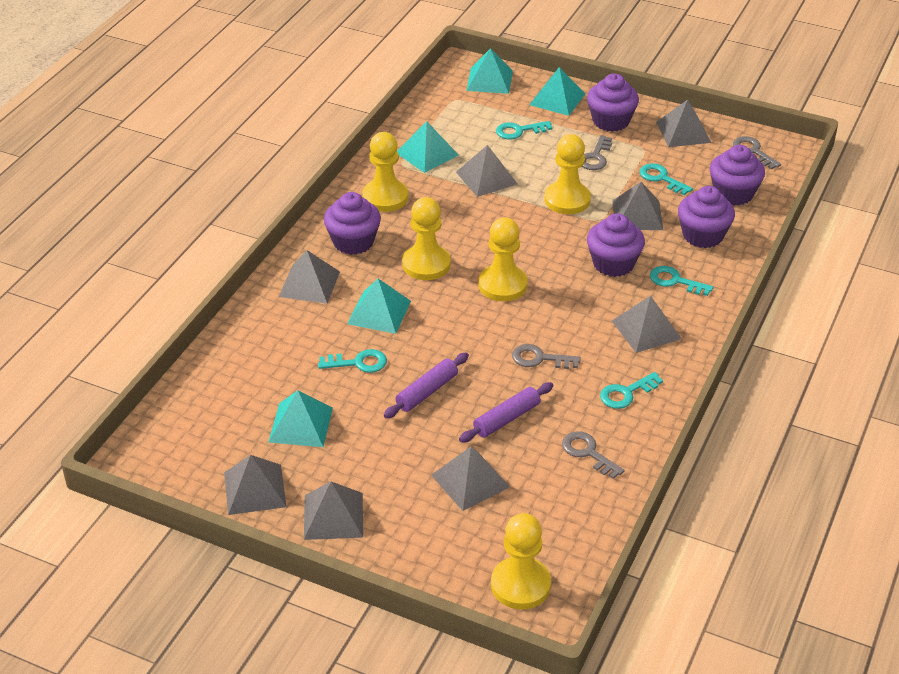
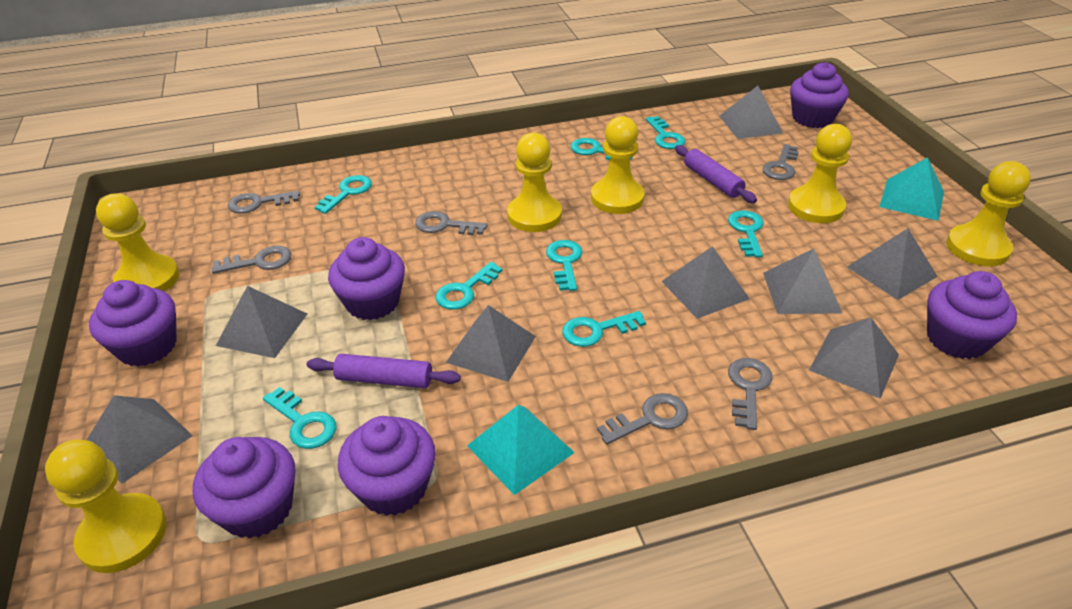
grey key: 4 -> 6
purple cupcake: 5 -> 6
turquoise key: 5 -> 8
turquoise pyramid: 5 -> 2
yellow pawn: 5 -> 6

